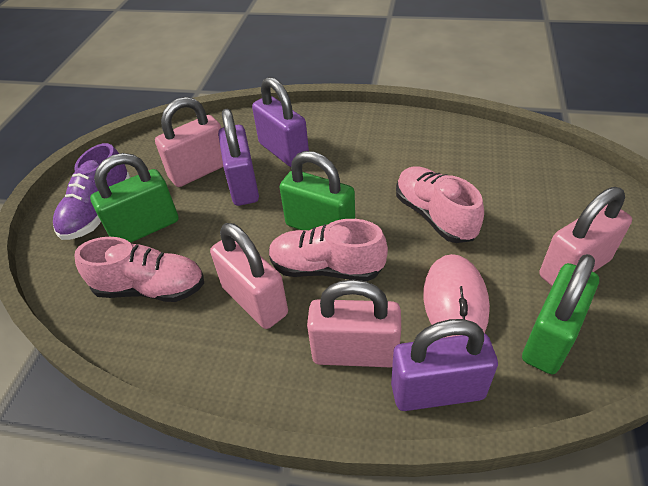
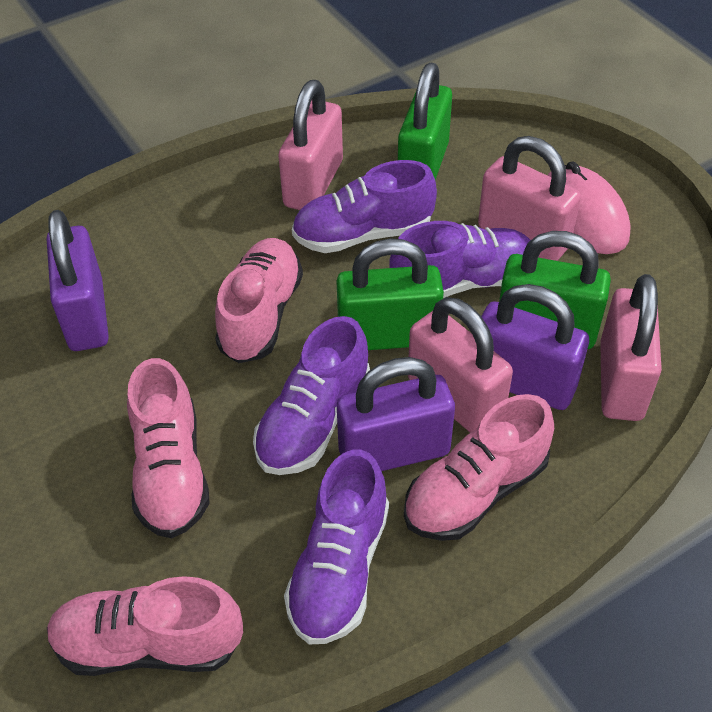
pink shoe: 3 -> 4
purple shoe: 1 -> 4

